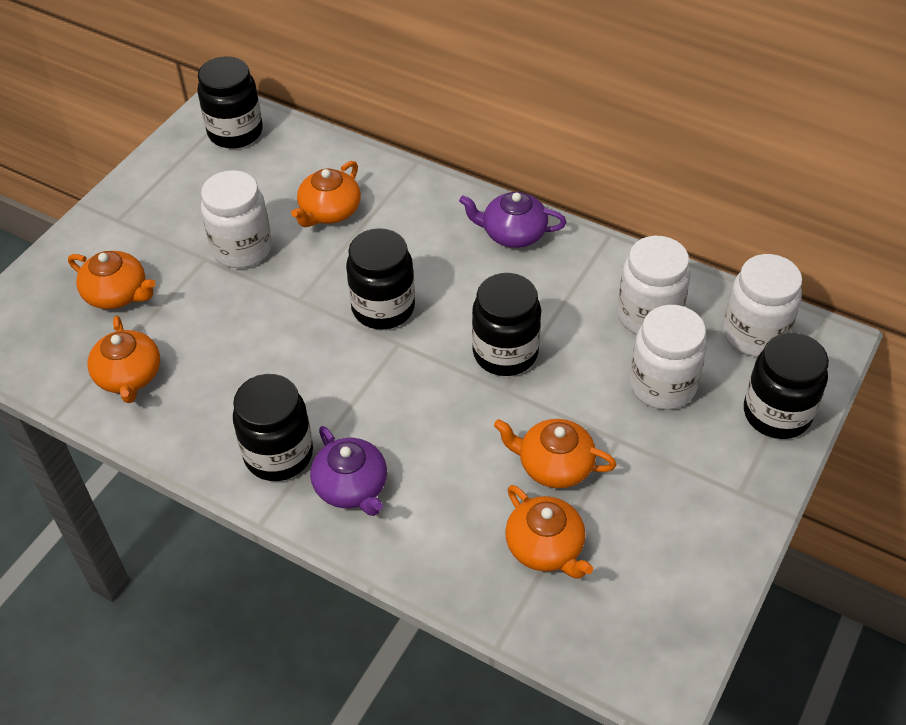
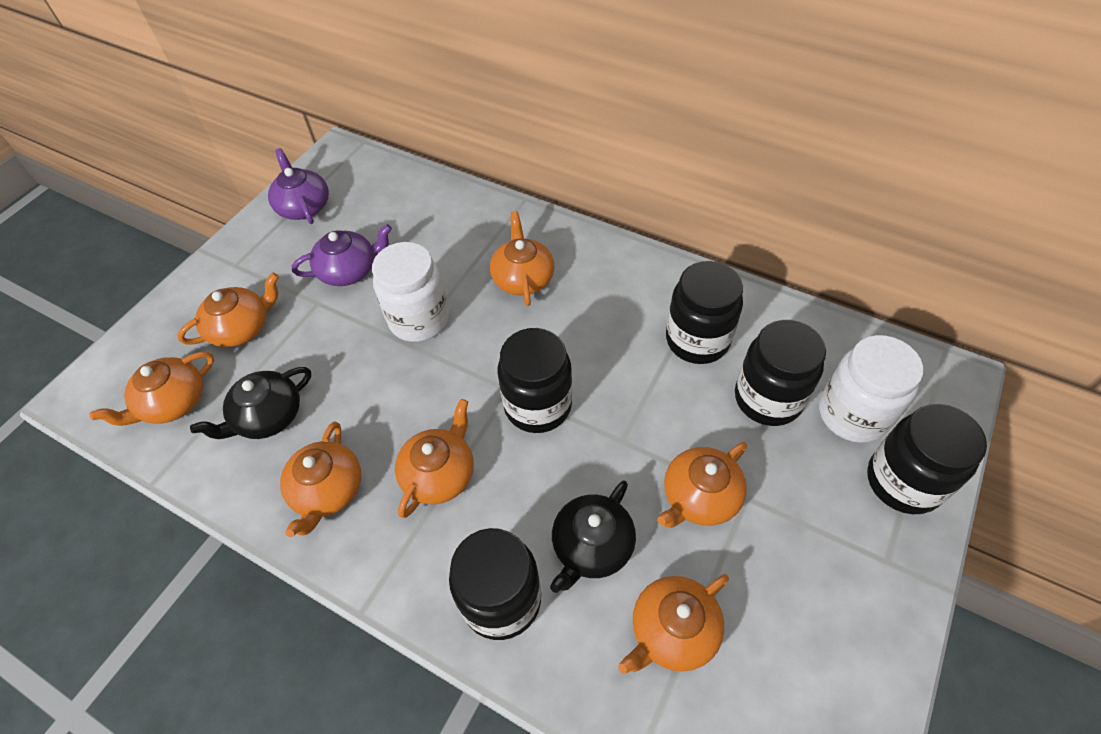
black teapot: 0 -> 2
orange teapot: 5 -> 7
white jar: 4 -> 2

